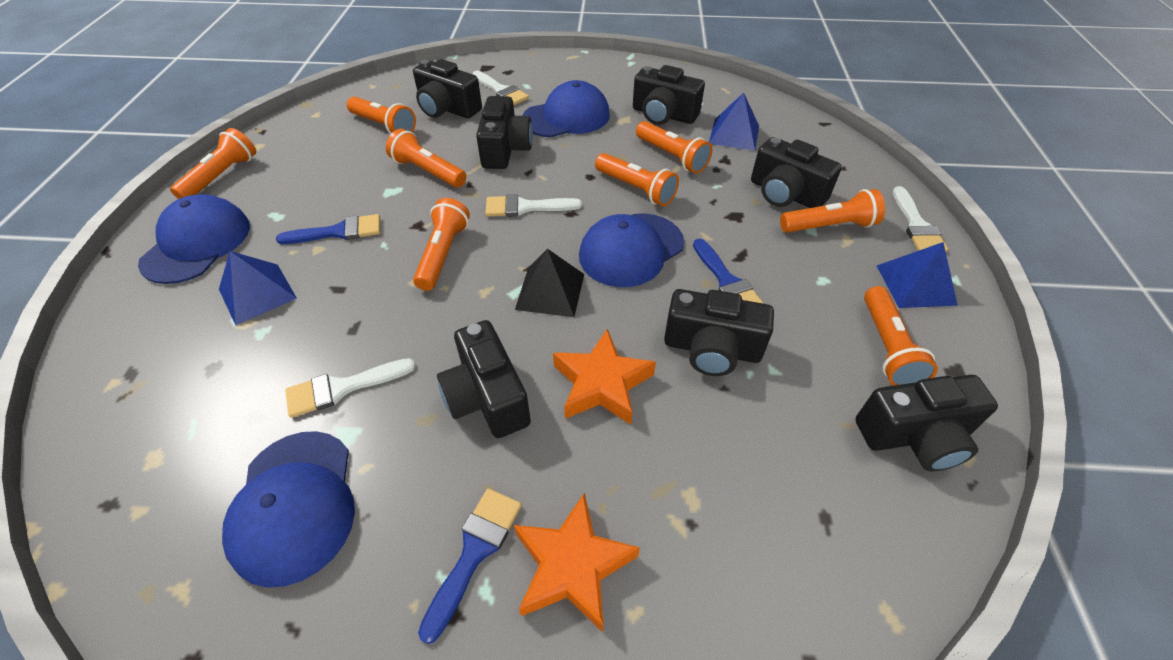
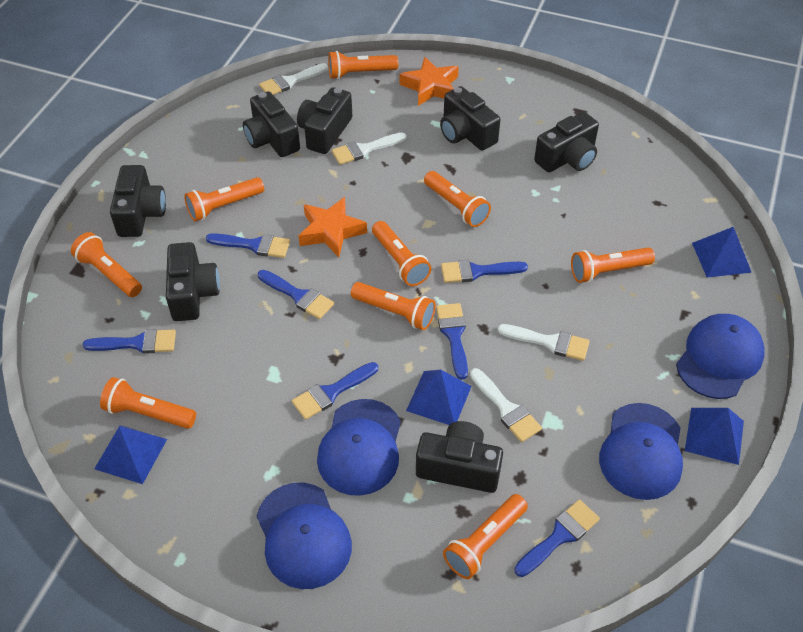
black pyramid: 1 -> 0
blue brush: 3 -> 7
blue pyramid: 3 -> 4
orange flashlight: 8 -> 9

